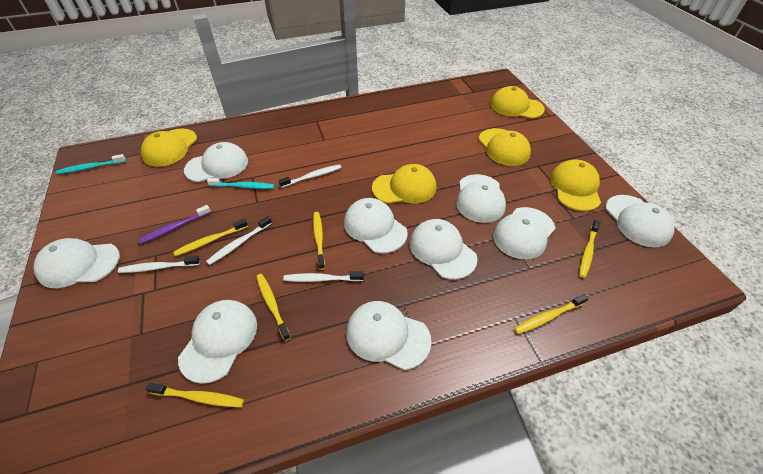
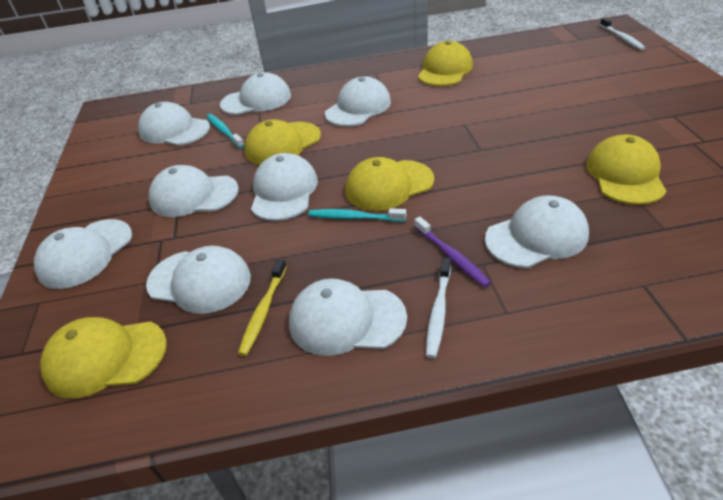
white toothbrush: 4 -> 2
yellow toothbrush: 6 -> 1

